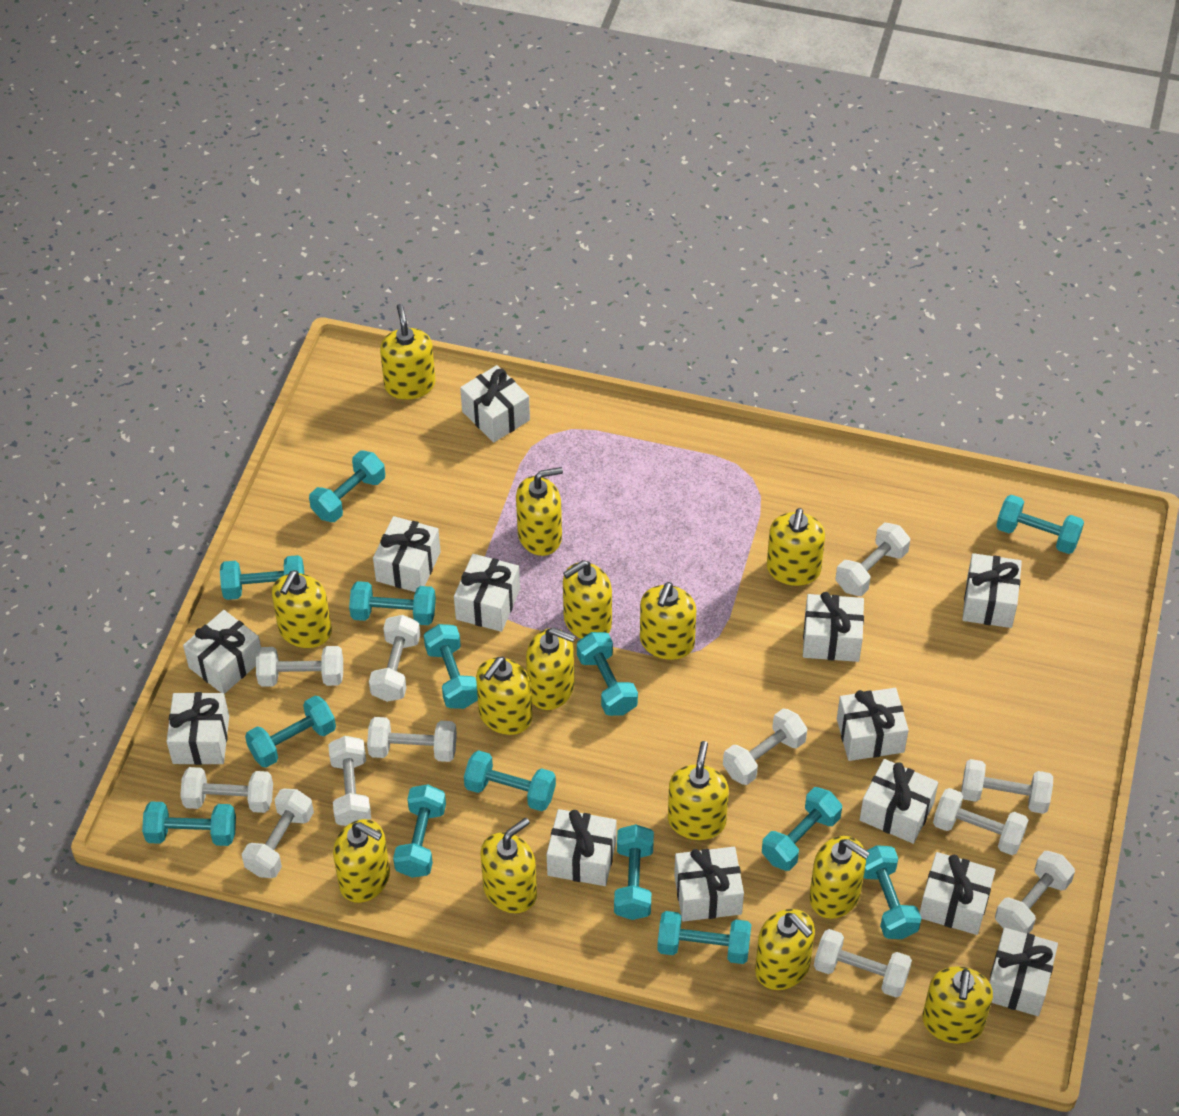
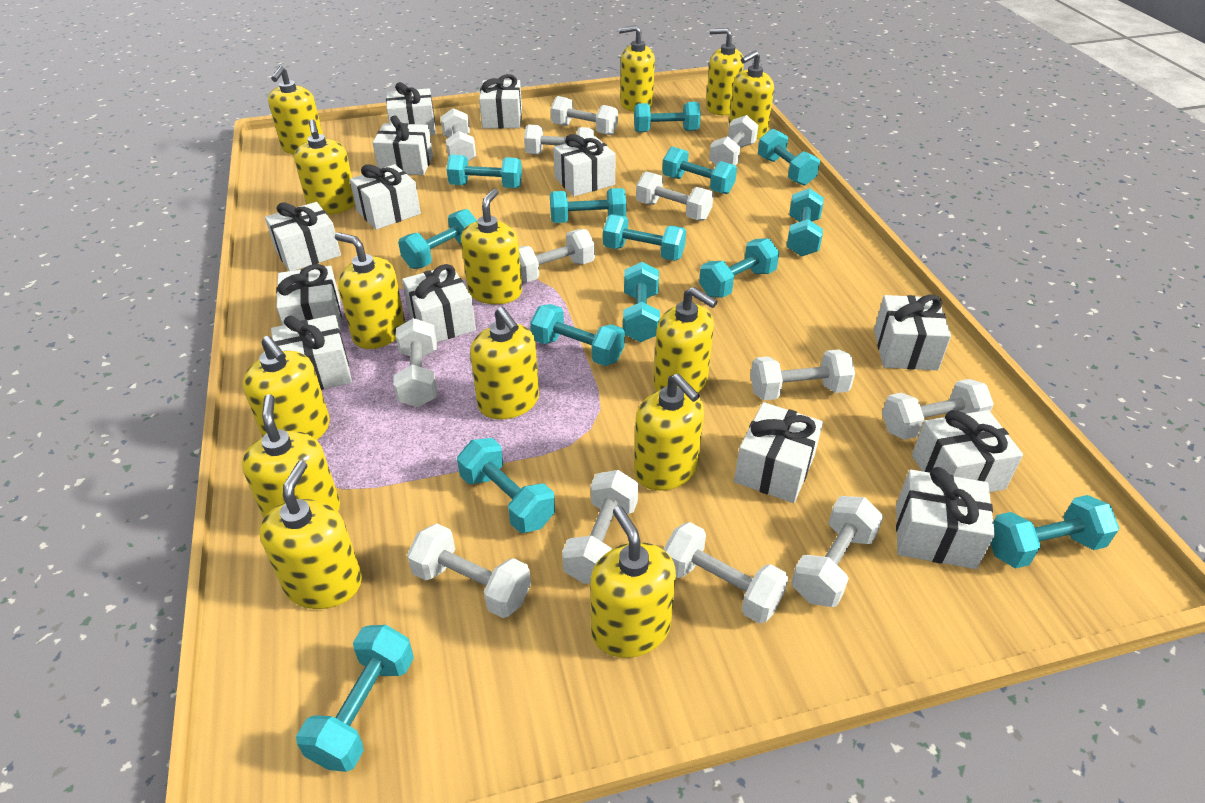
white dumbbell: 12 -> 13

